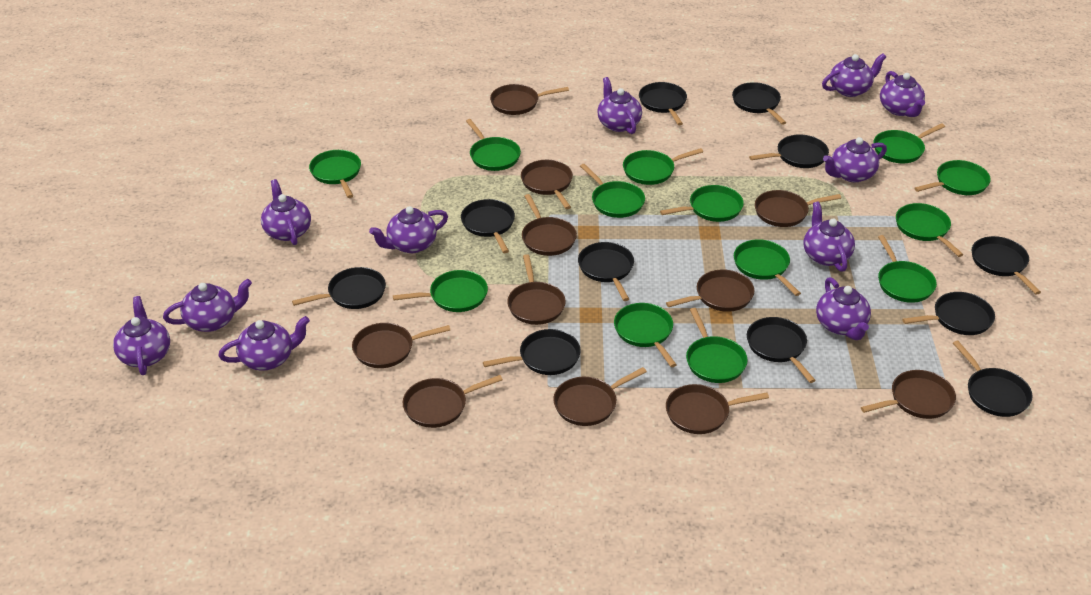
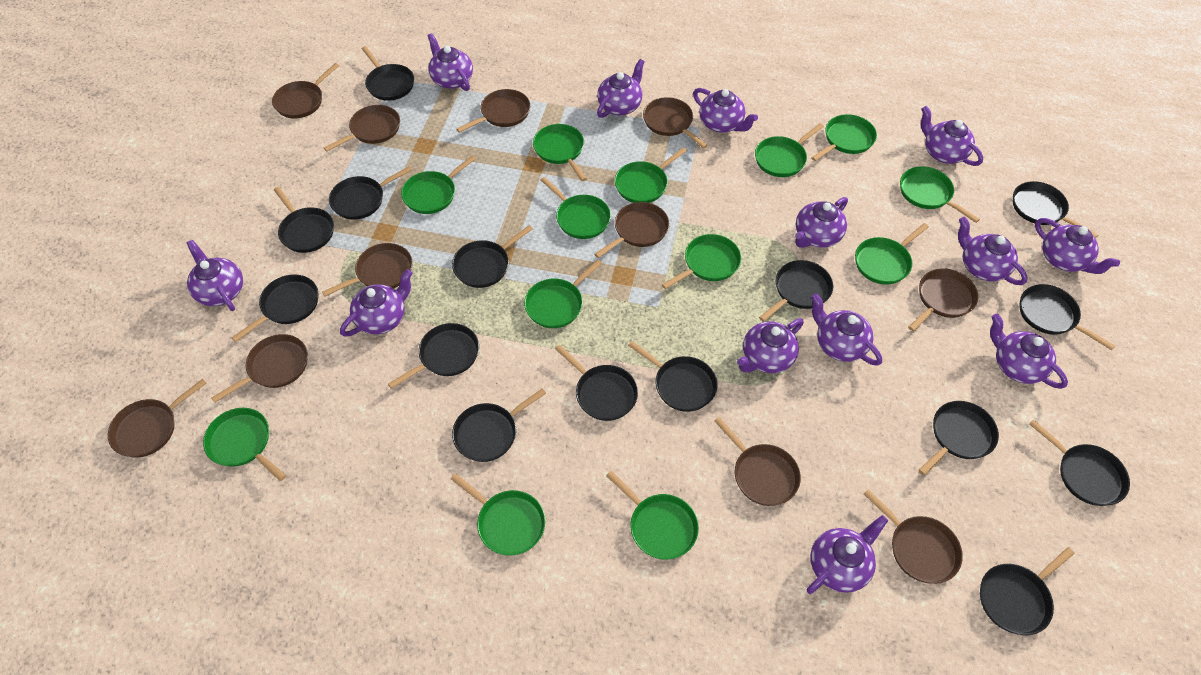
black pan: 11 -> 15
purple teapot: 11 -> 13

